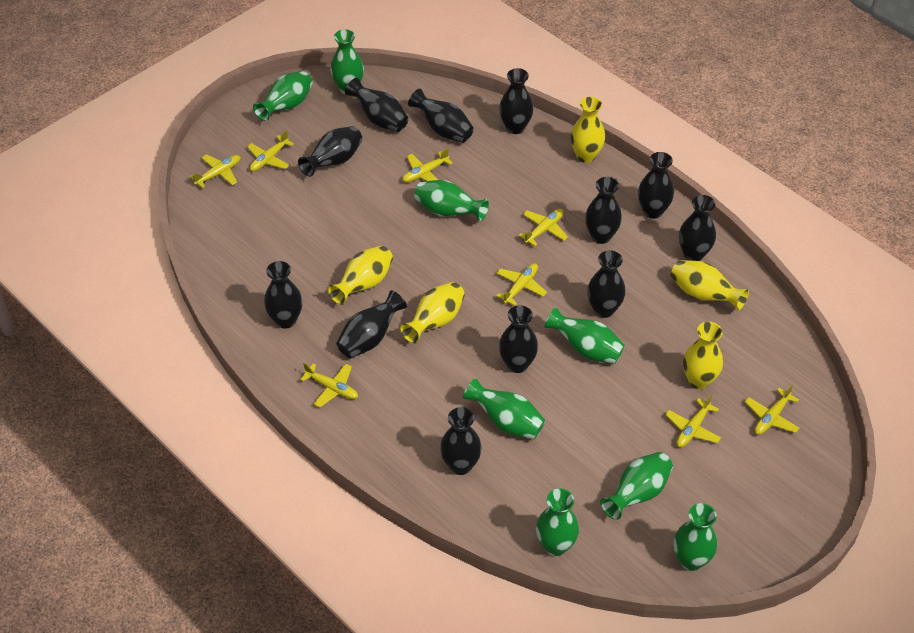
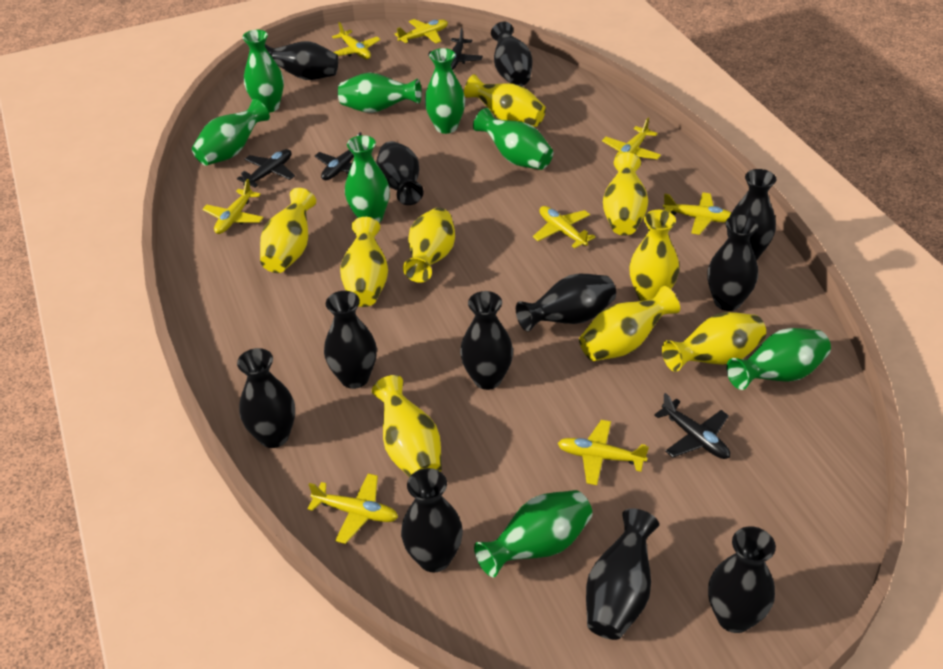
black plane: 0 -> 4
yellow vase: 5 -> 9

